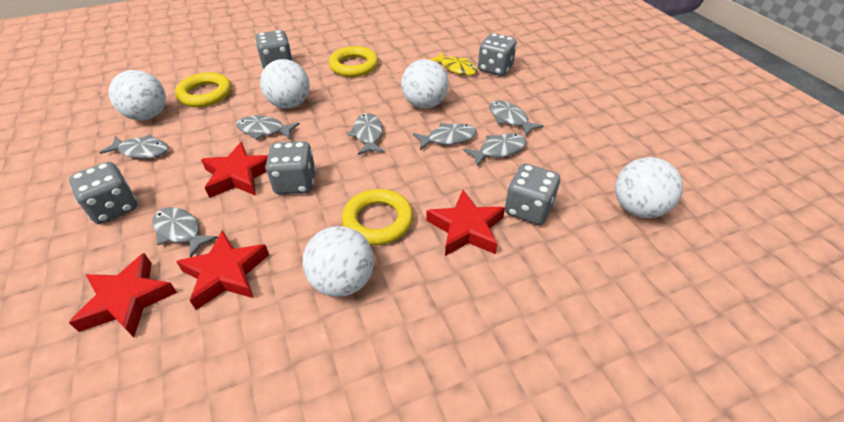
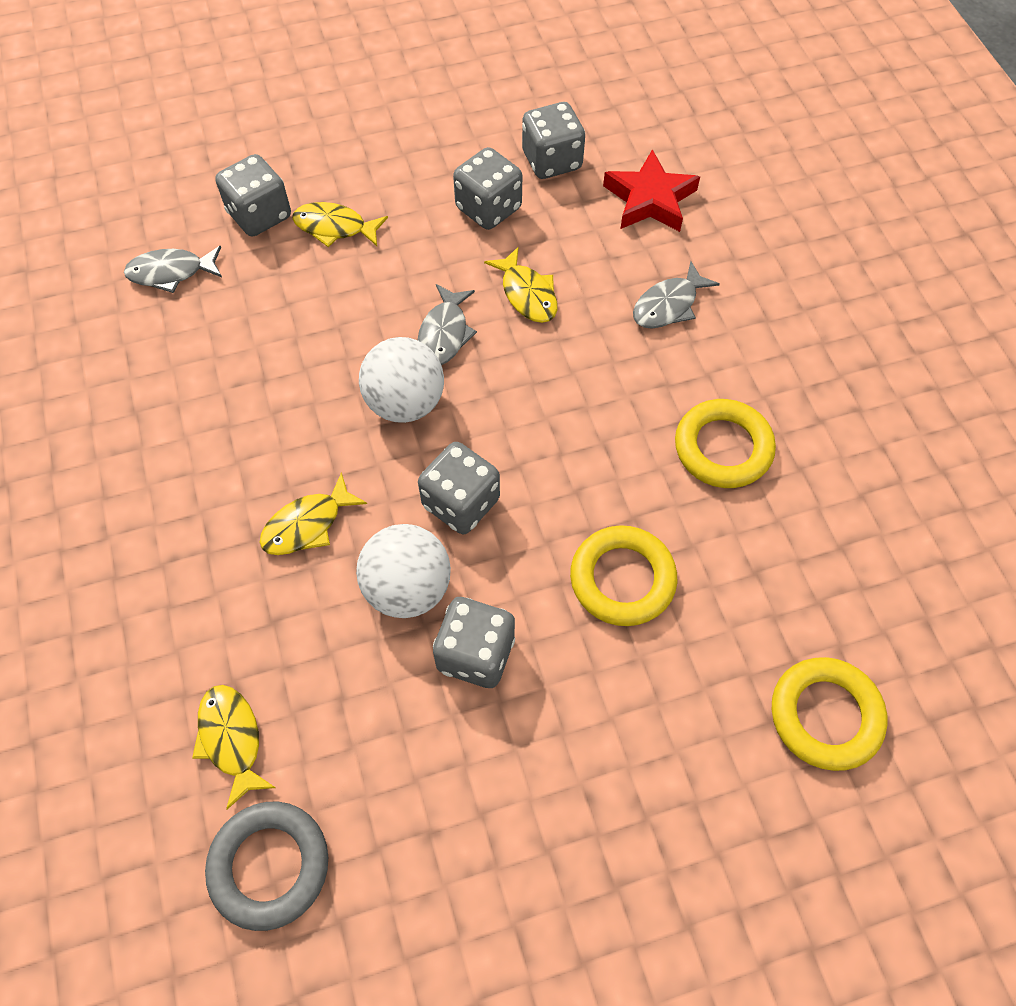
grey fish: 7 -> 3
grey ring: 0 -> 1
red star: 4 -> 1
white ball: 5 -> 2
yellow fish: 1 -> 4

